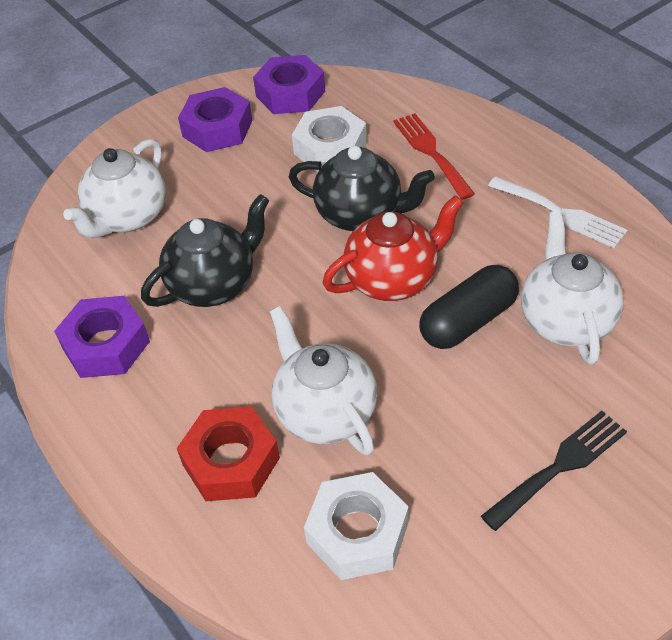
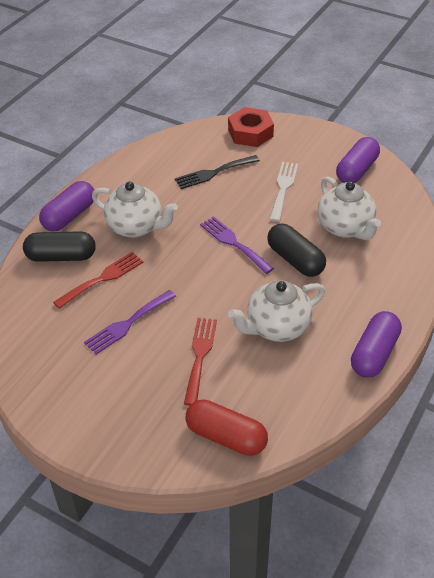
black capsule: 1 -> 2
black teapot: 2 -> 0
purple capsule: 0 -> 3
purple fork: 0 -> 2
purple nut: 3 -> 0
red capsule: 0 -> 1
red fork: 1 -> 2
red teapot: 1 -> 0
white nut: 2 -> 0

